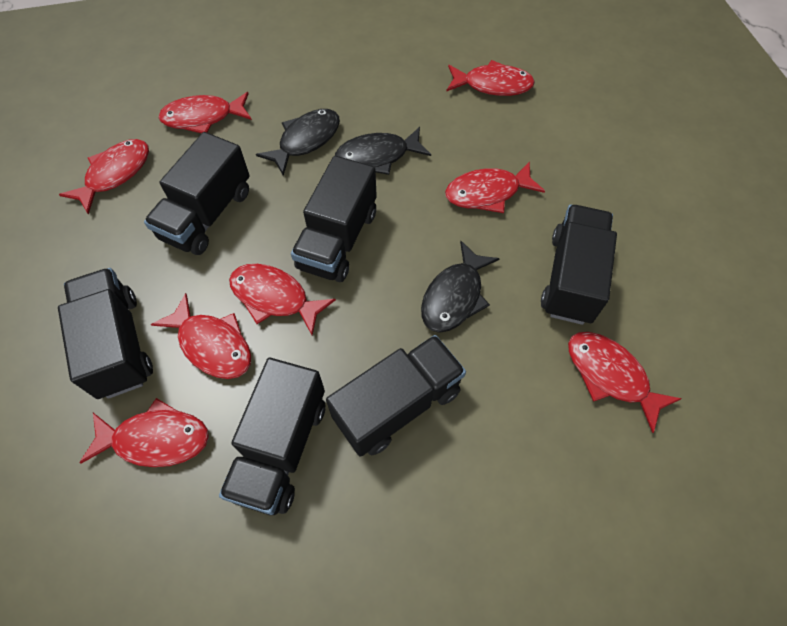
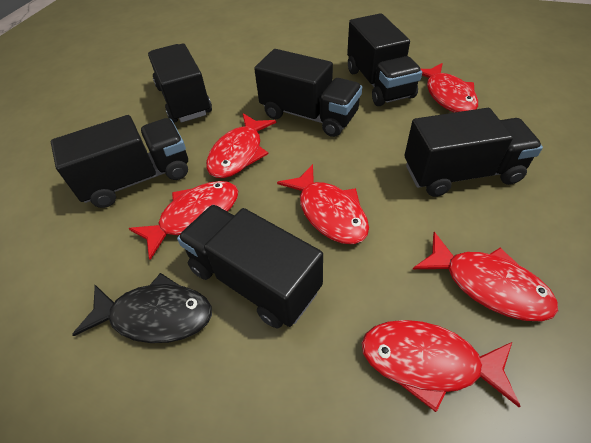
black fish: 3 -> 1
red fish: 8 -> 6

